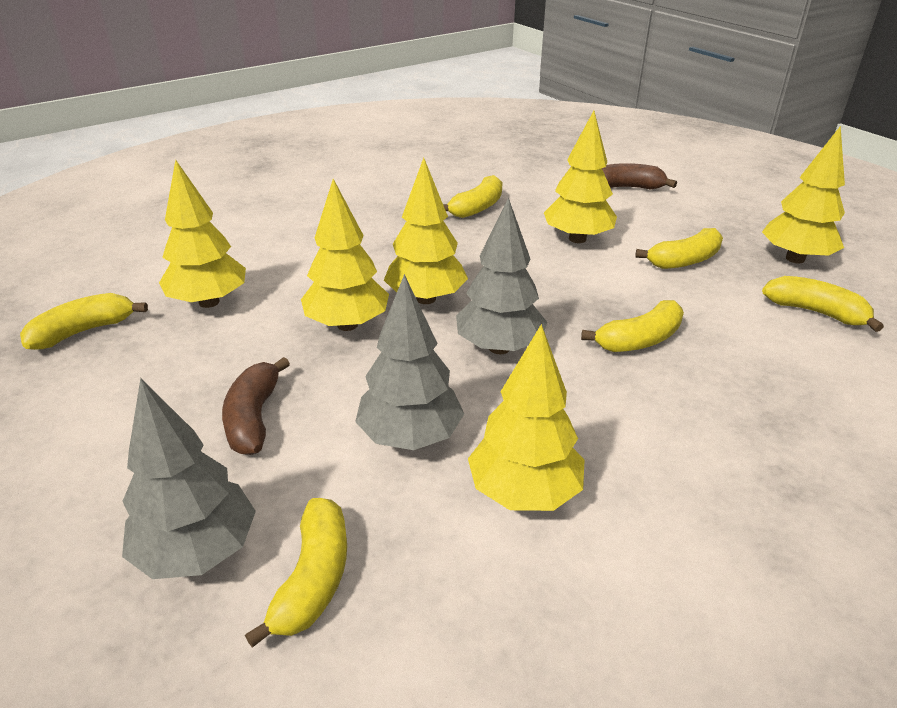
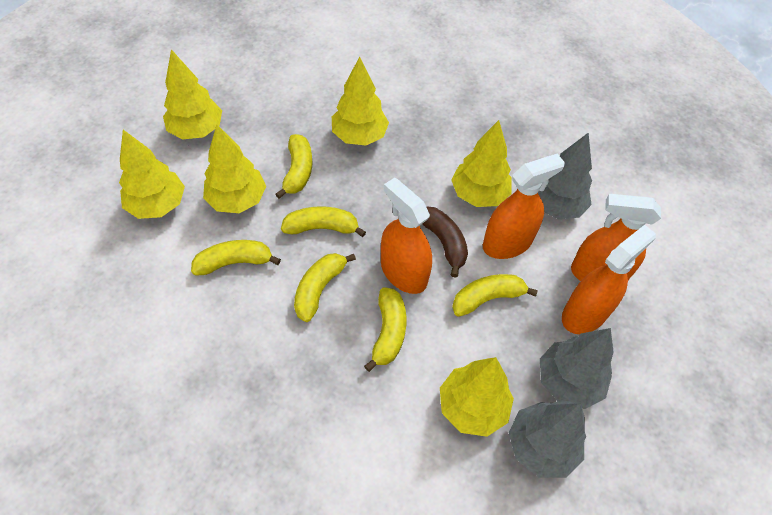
brown banana: 2 -> 1
orange spray bottle: 0 -> 4

